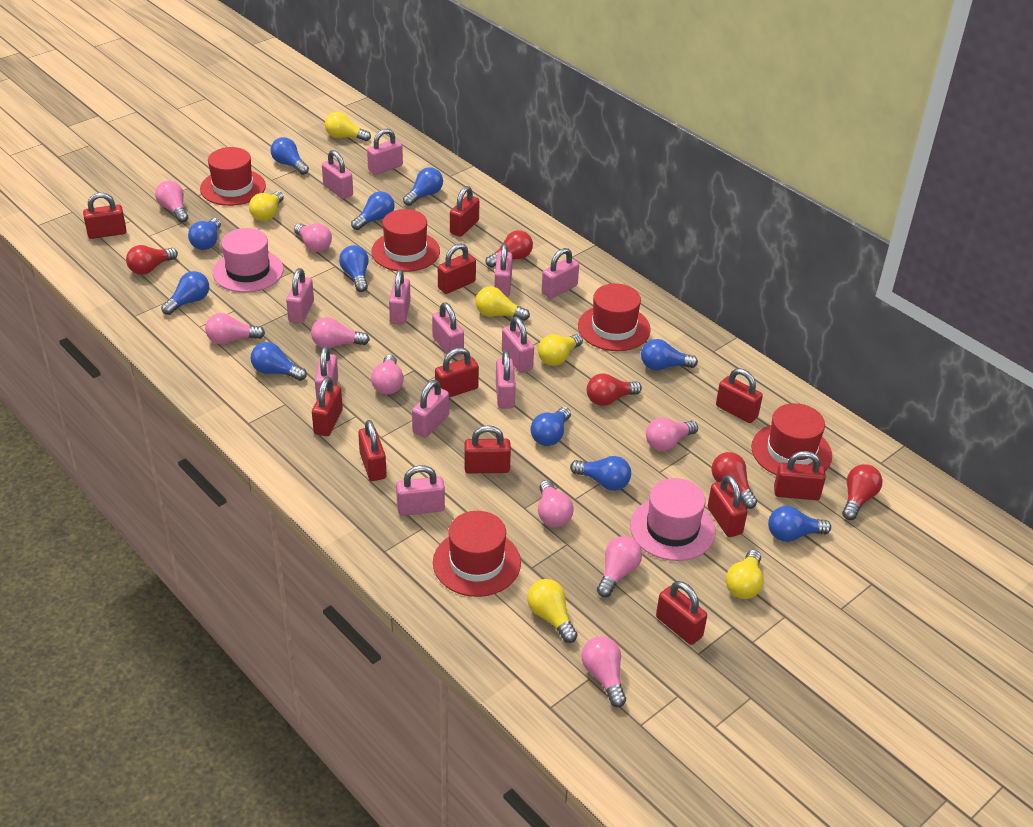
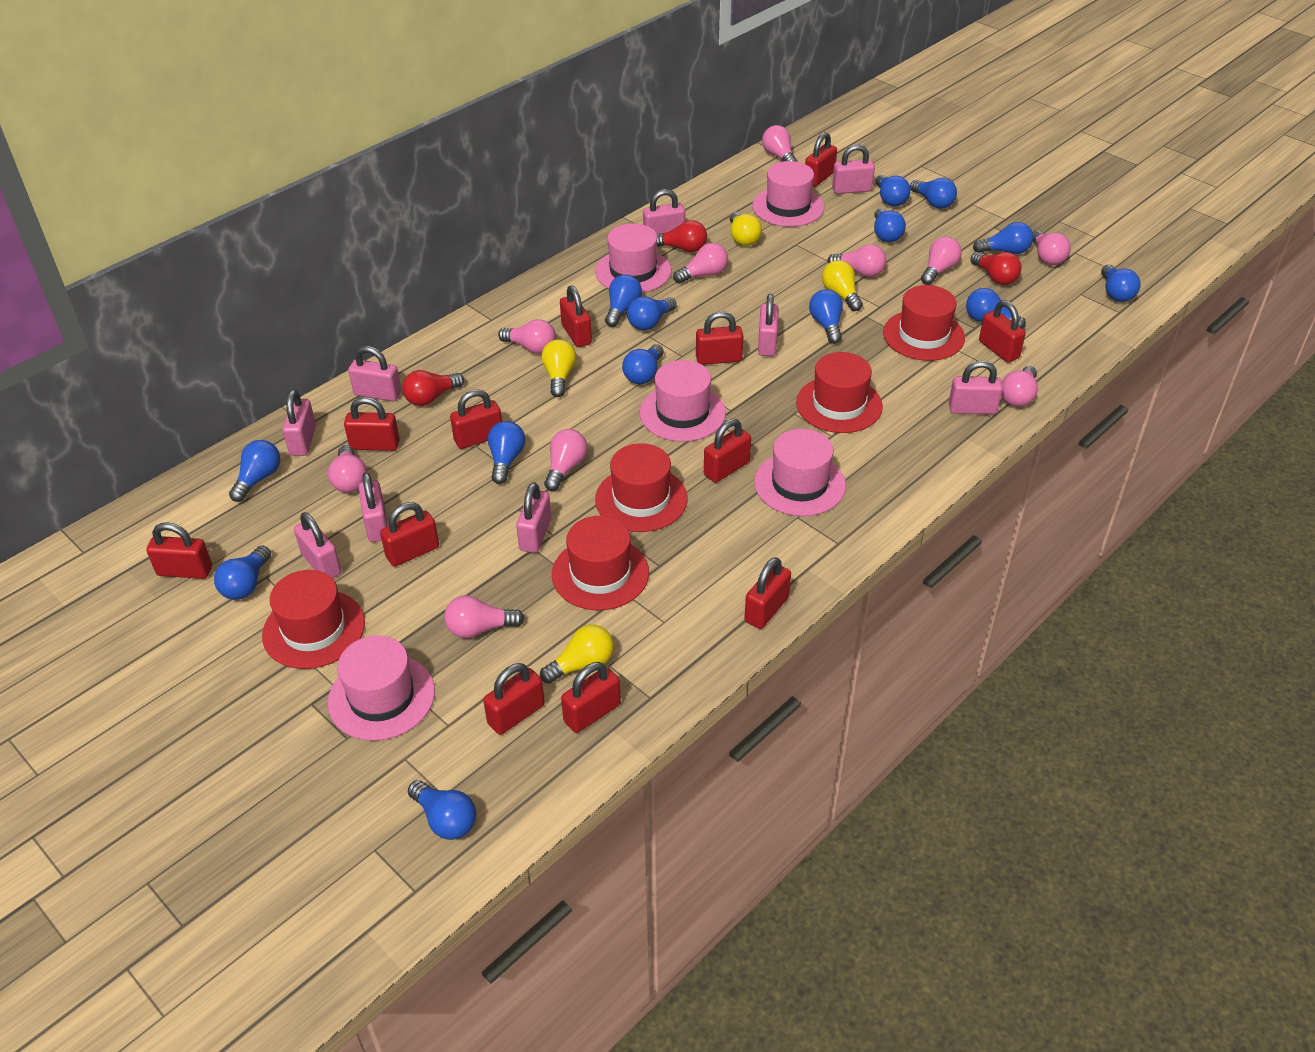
blue light bulb: 11 -> 14
pink hat: 2 -> 5
pink light bulb: 9 -> 10
pink padlock: 12 -> 9
red light bulb: 5 -> 3
red padlock: 11 -> 12
yellow light bulb: 6 -> 4

